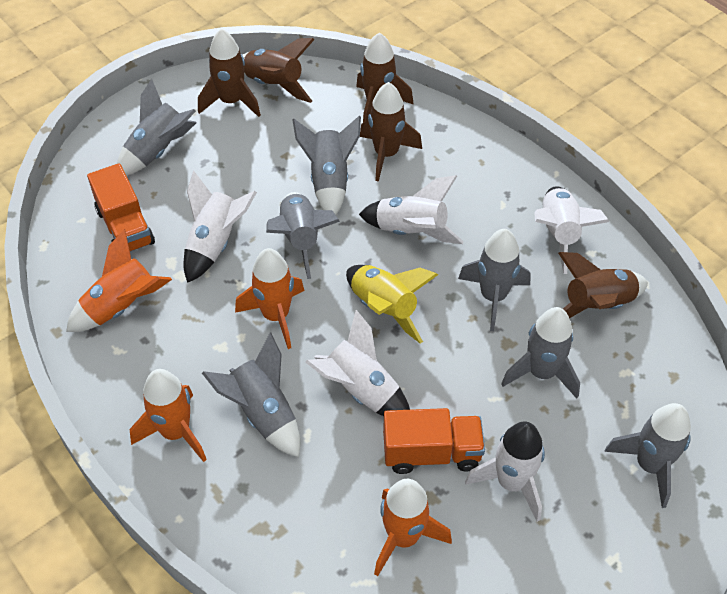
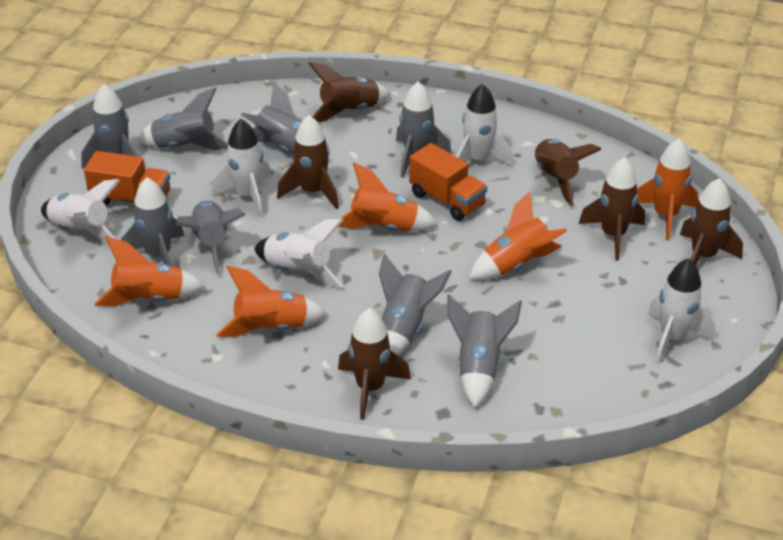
brown rocket: 5 -> 6
grey rocket: 7 -> 8
orange rocket: 4 -> 5
yellow rocket: 1 -> 0

